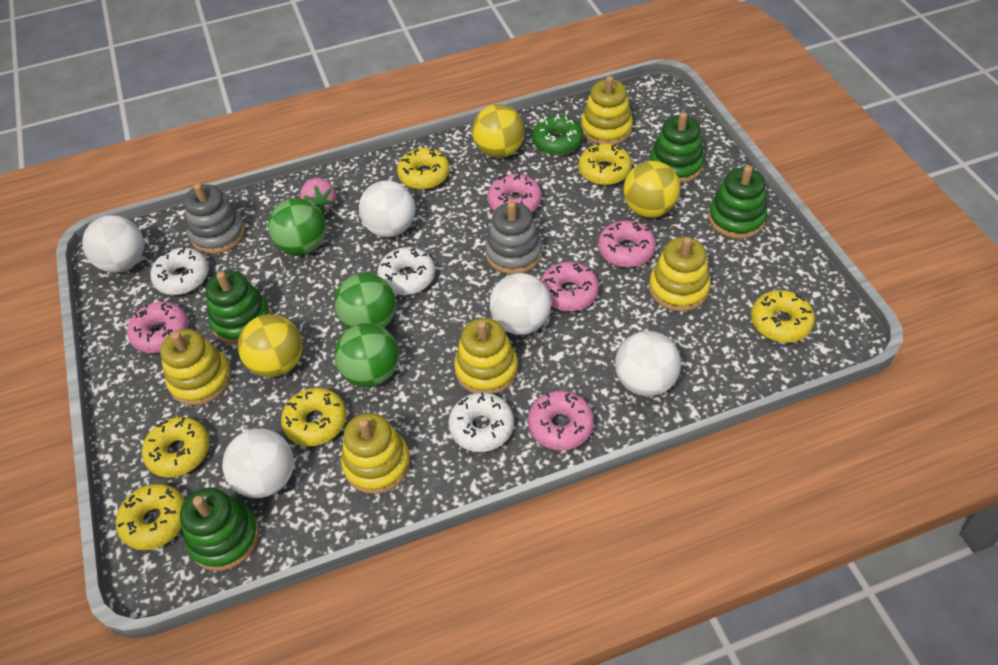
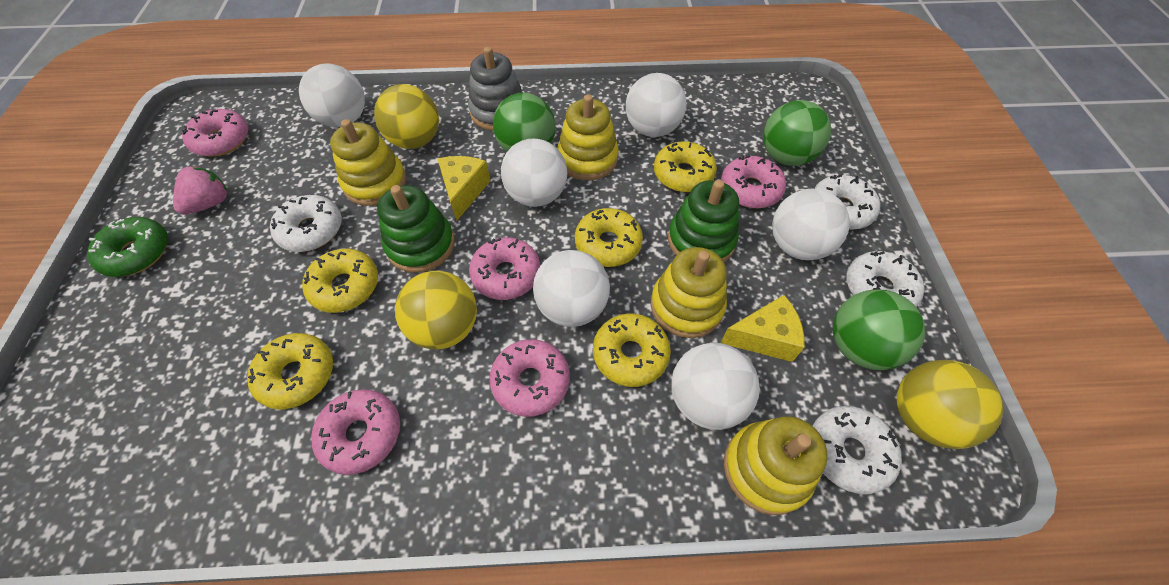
green stacking toy: 4 -> 2
grey stacking toy: 2 -> 1
white ball: 5 -> 6
white donut: 3 -> 4
yellow cheese: 0 -> 2
yellow donut: 6 -> 5
yellow stacking toy: 5 -> 4

